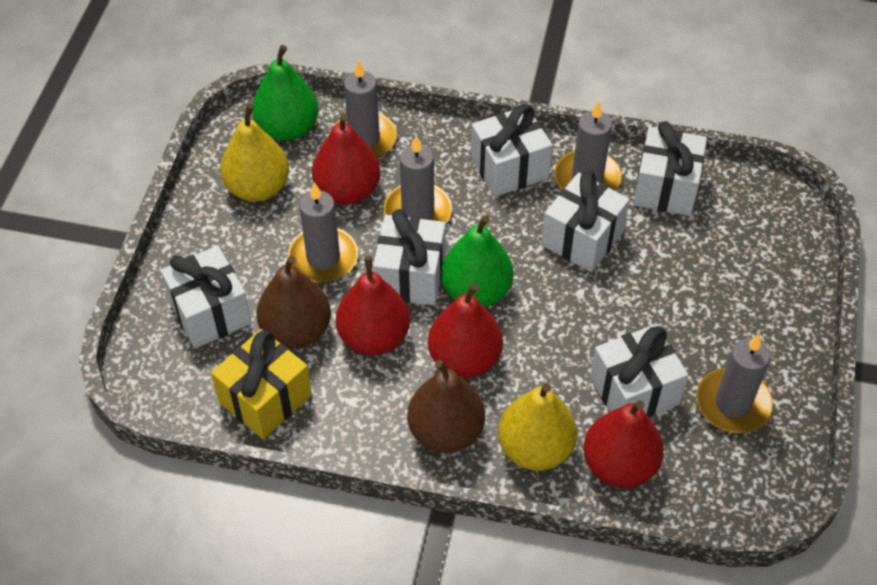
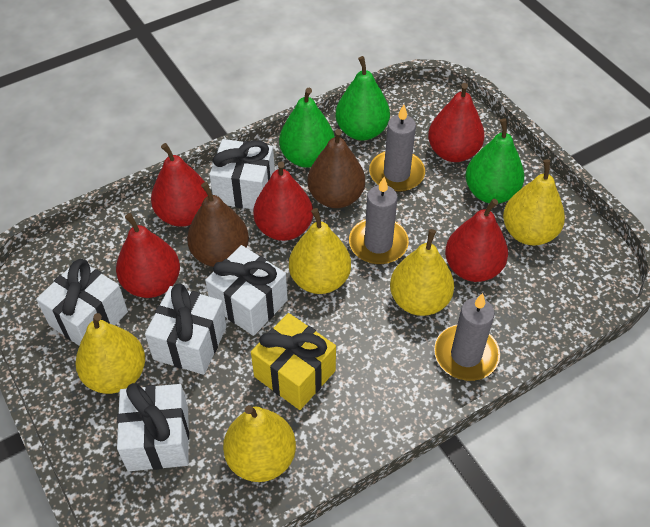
green pear: 2 -> 3
grey candle: 5 -> 3
red pear: 4 -> 5
white gift: 6 -> 5
yellow pear: 2 -> 5

